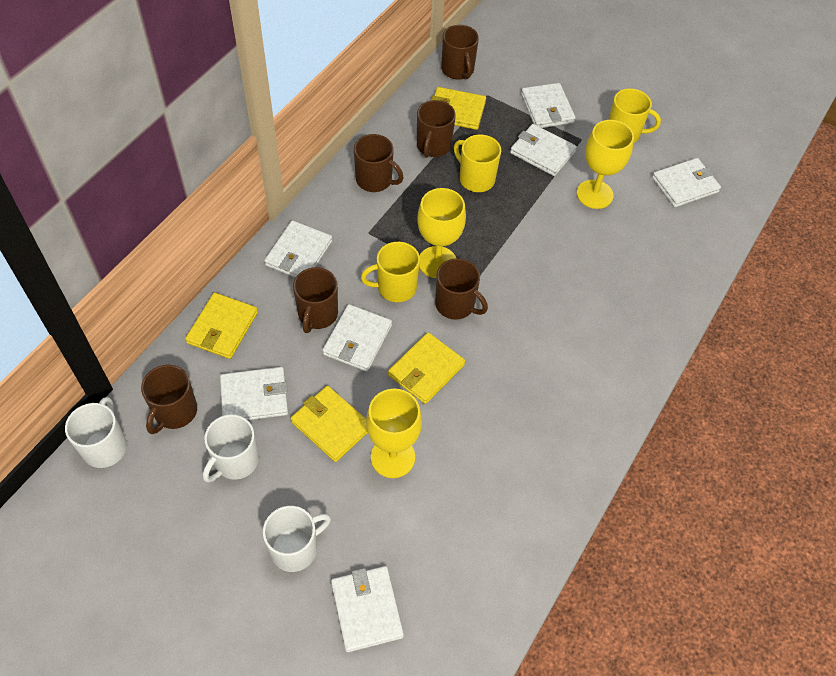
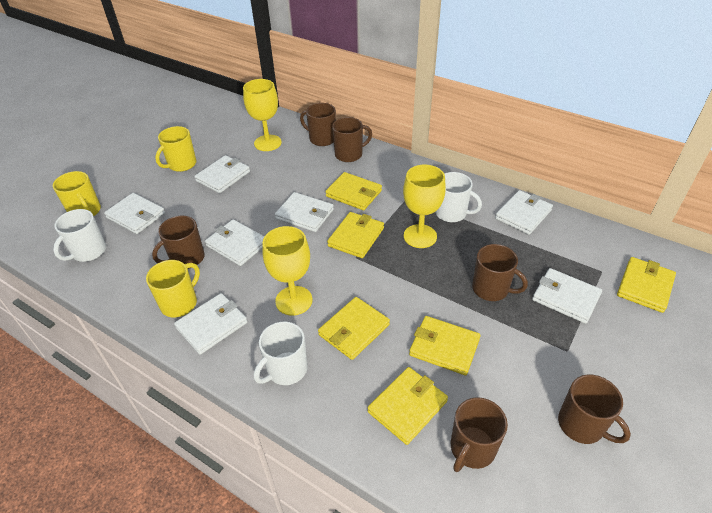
yellow wallet: 4 -> 6

